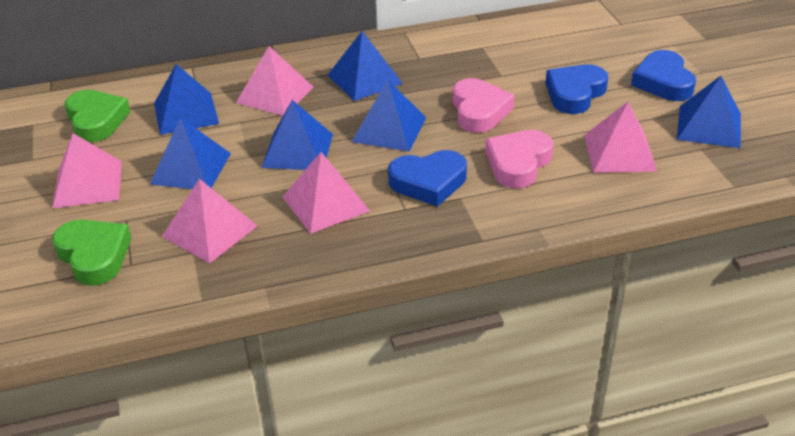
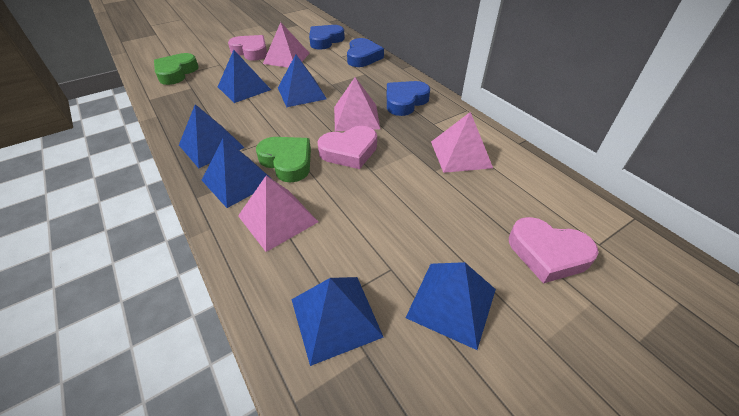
pink heart: 2 -> 3
pink pyramid: 5 -> 4

